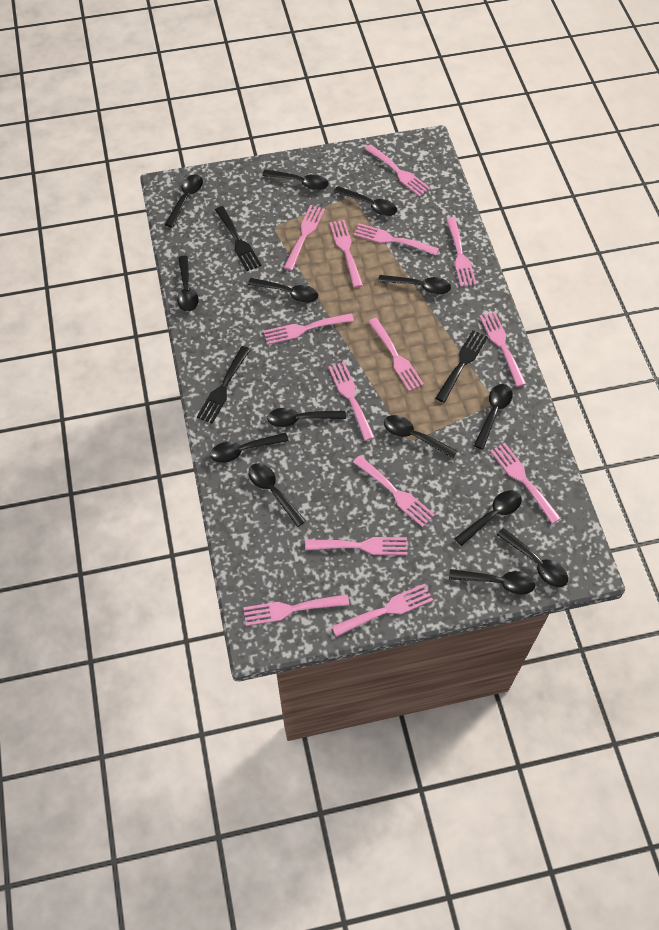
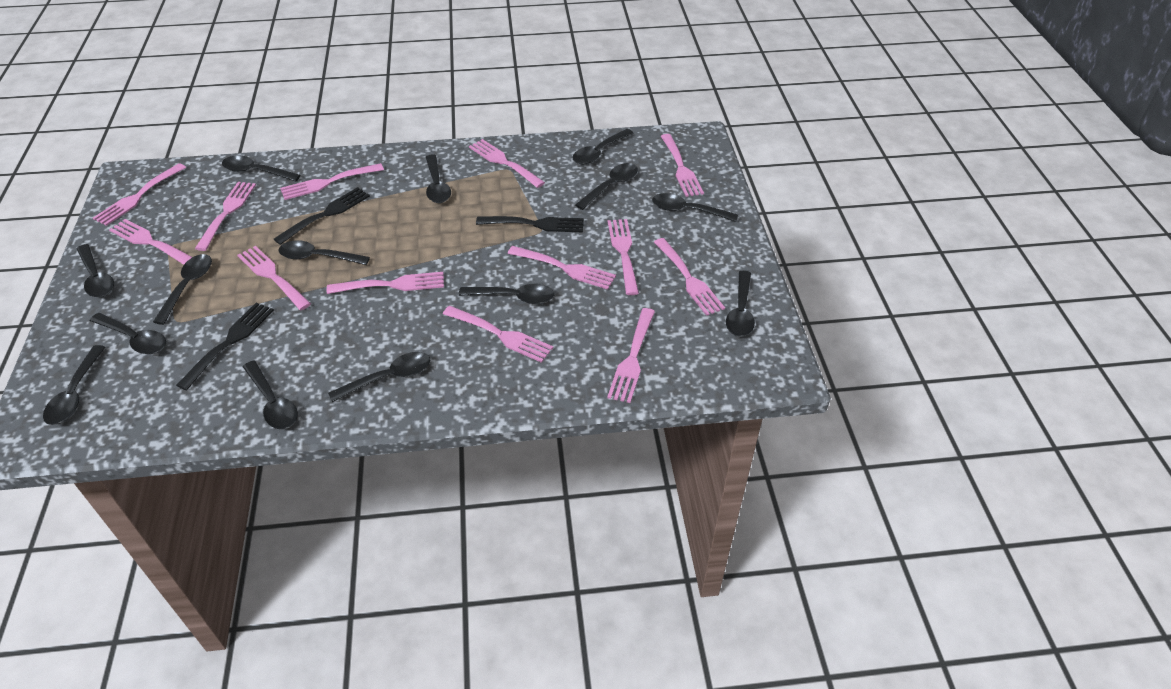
pink fork: 14 -> 13

